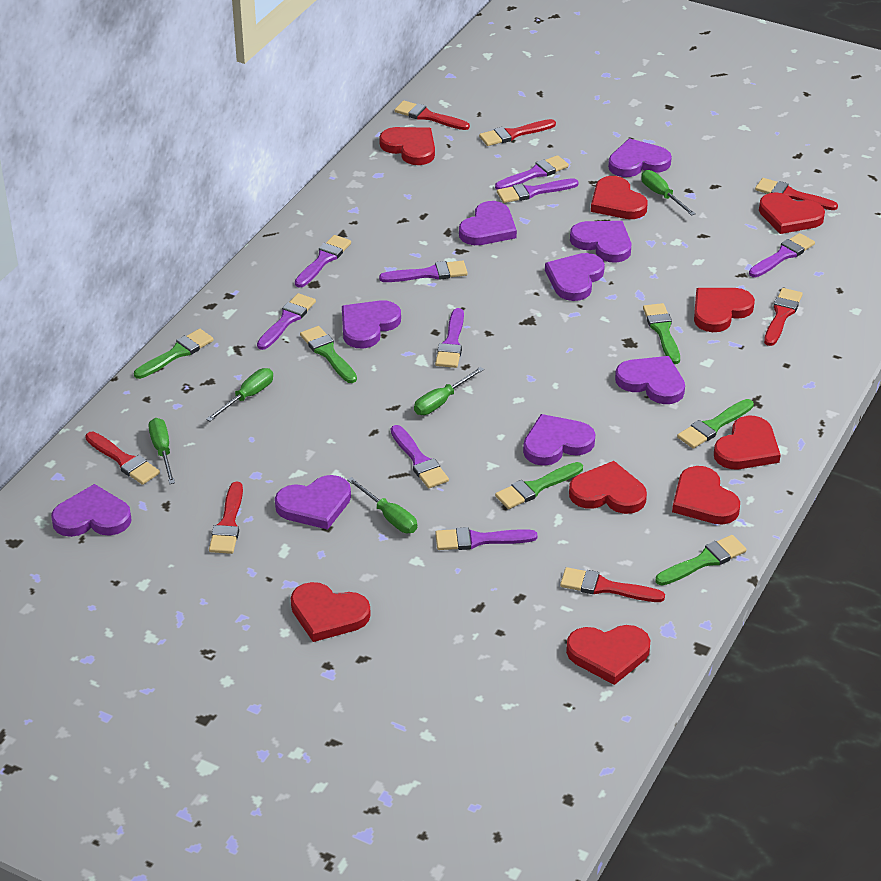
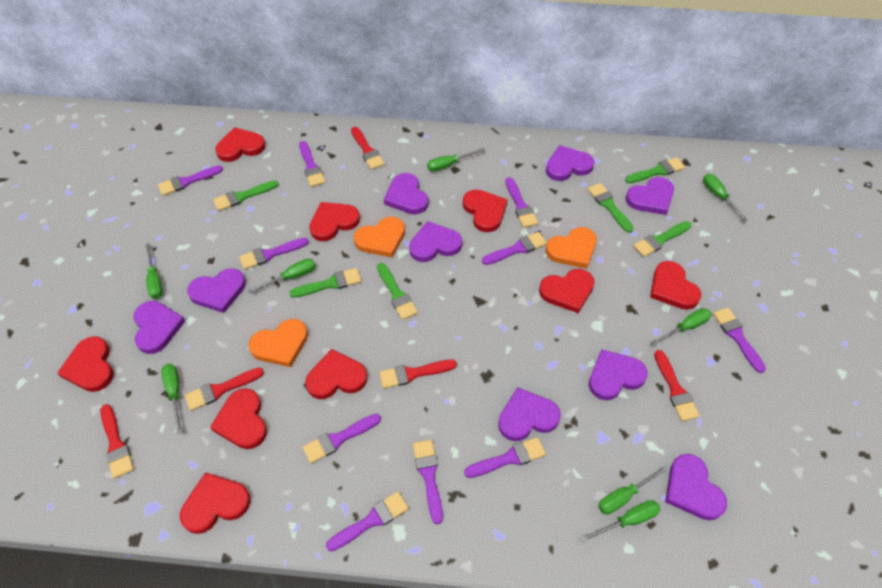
green screwdriver: 5 -> 8
orange heart: 0 -> 3
purple brush: 9 -> 10
red brush: 7 -> 5

